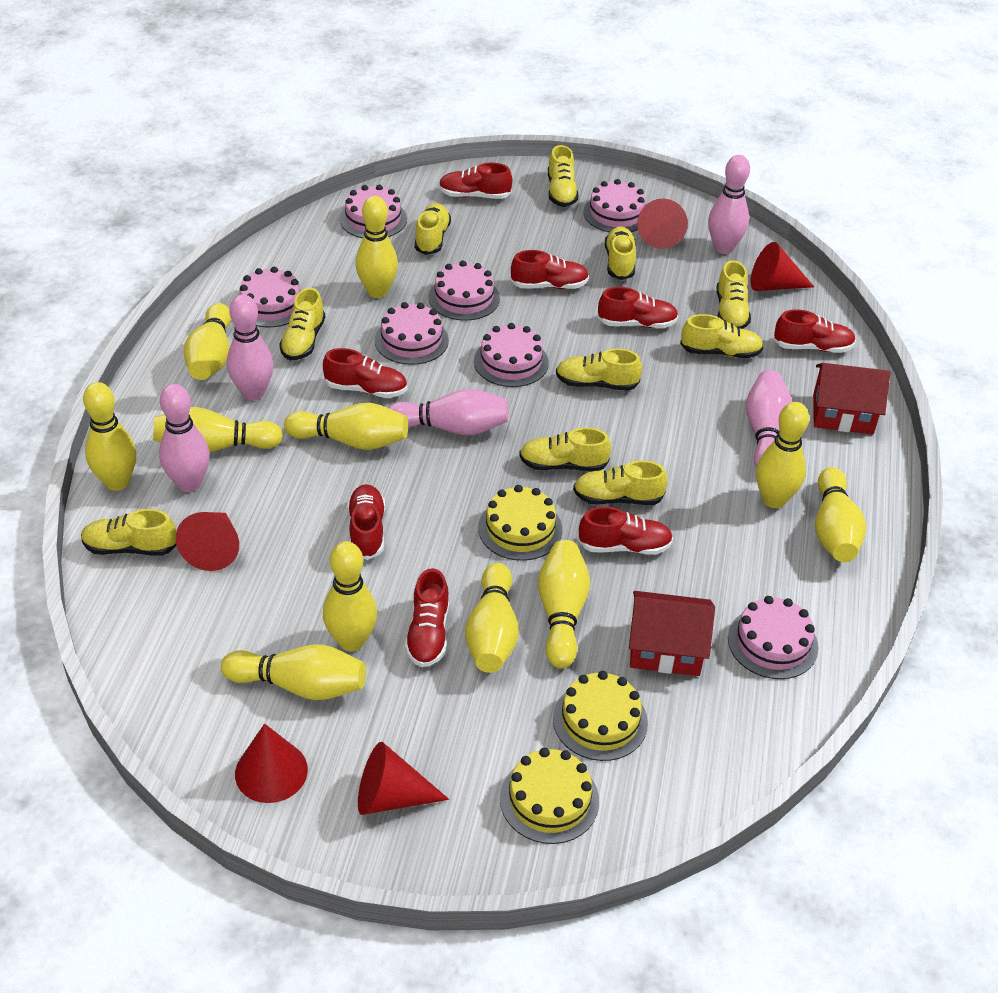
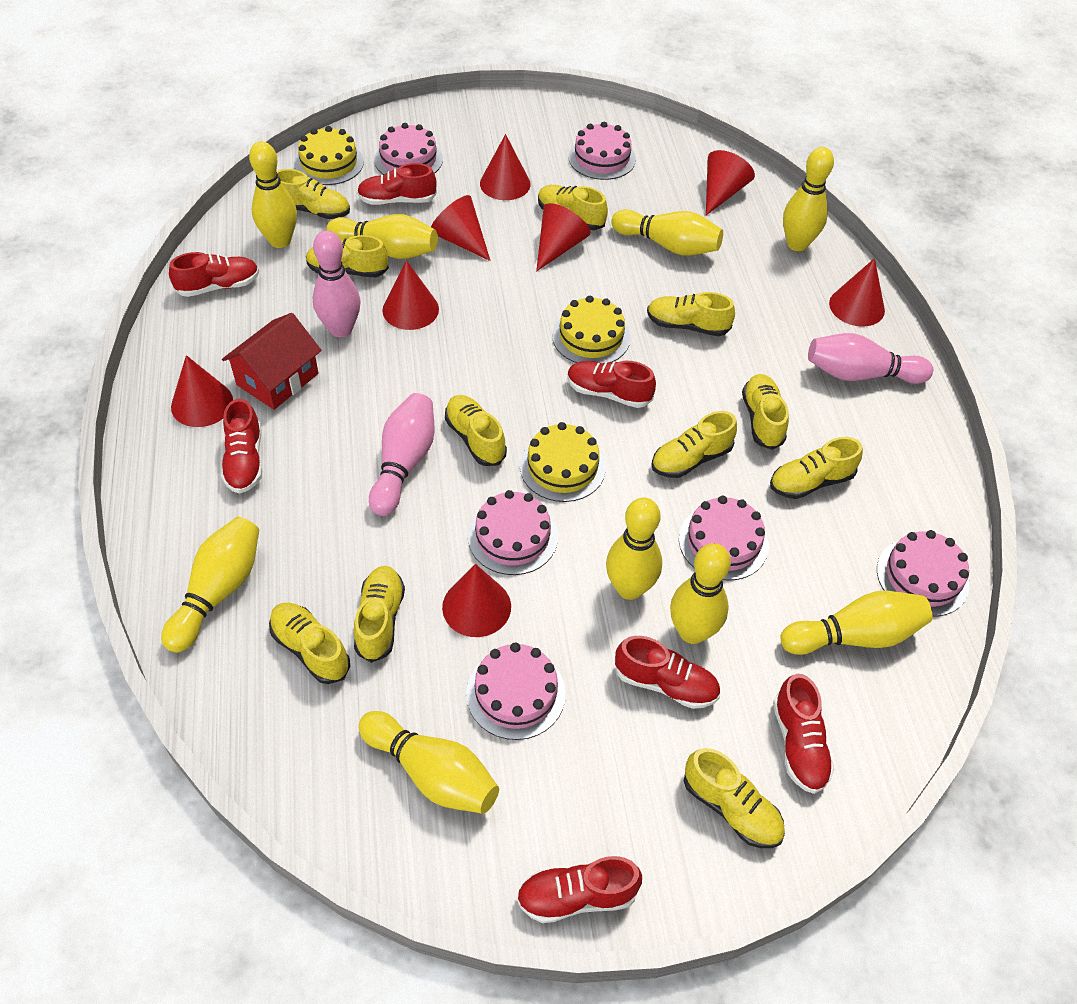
pink bowling pin: 5 -> 3
pink cake: 7 -> 6
red cone: 5 -> 8
red house: 2 -> 1
red shoe: 8 -> 7
yellow bowling pin: 11 -> 9
yellow shoe: 10 -> 11

